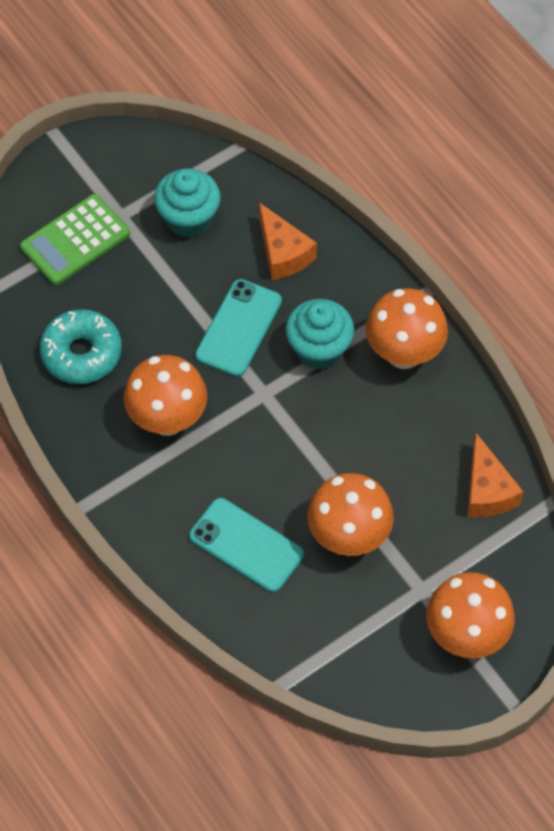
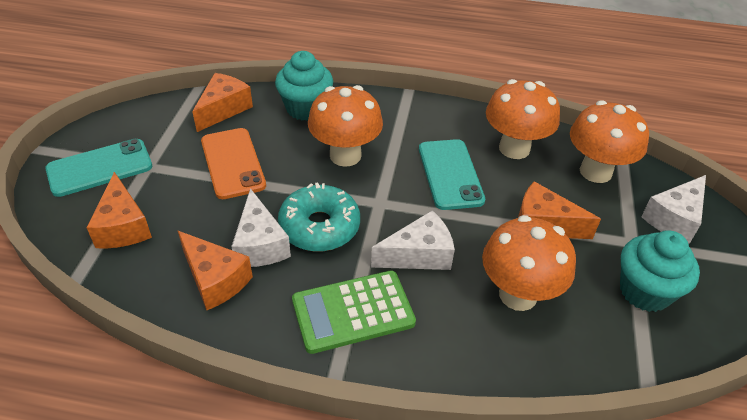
orange cheese: 2 -> 4
orange phone: 0 -> 1
white cheese: 0 -> 3

